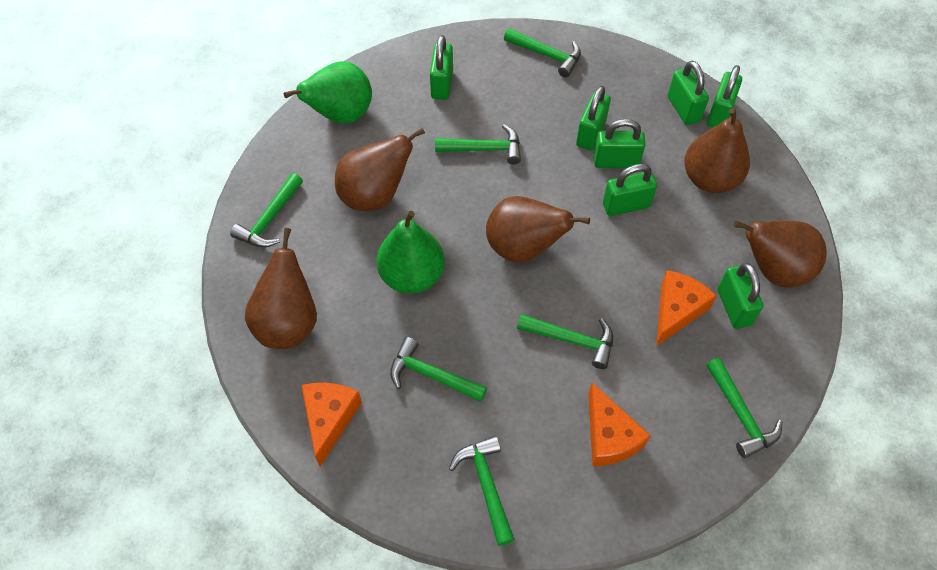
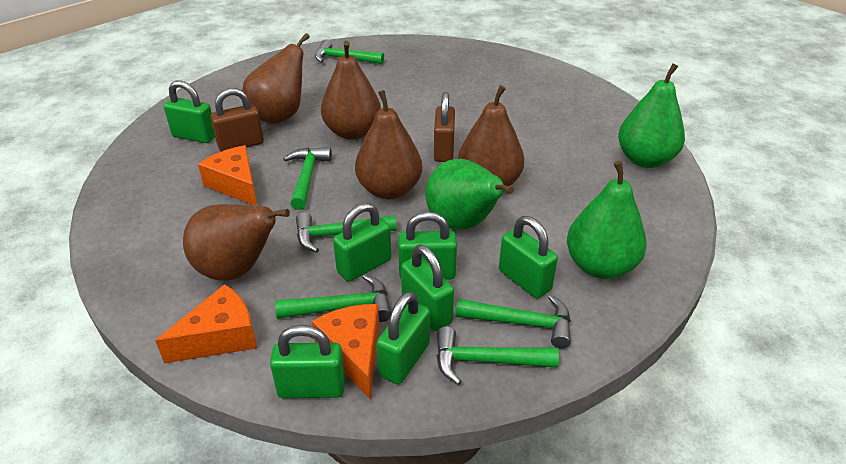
brown padlock: 0 -> 2
green hammer: 7 -> 6
green pear: 2 -> 3

